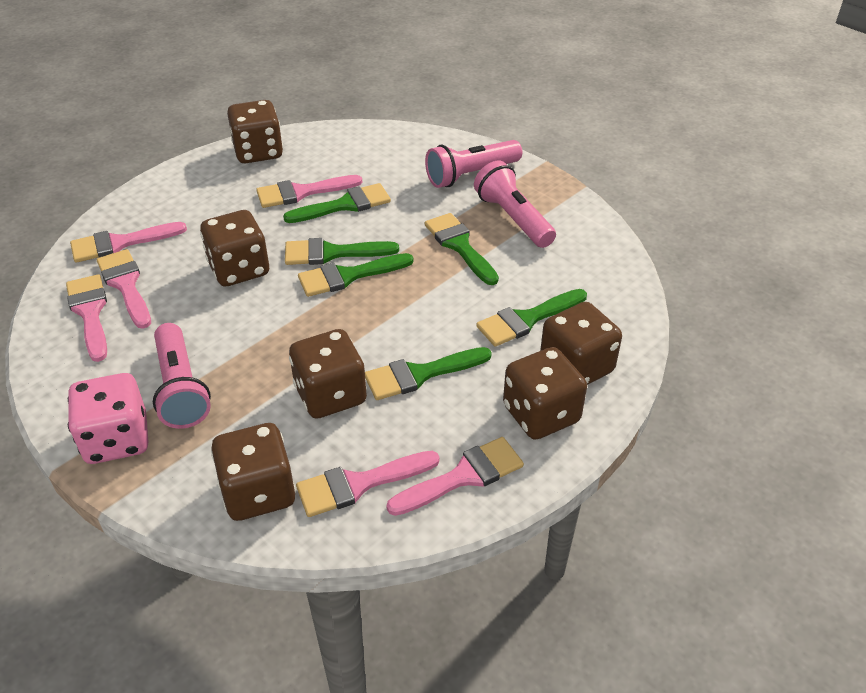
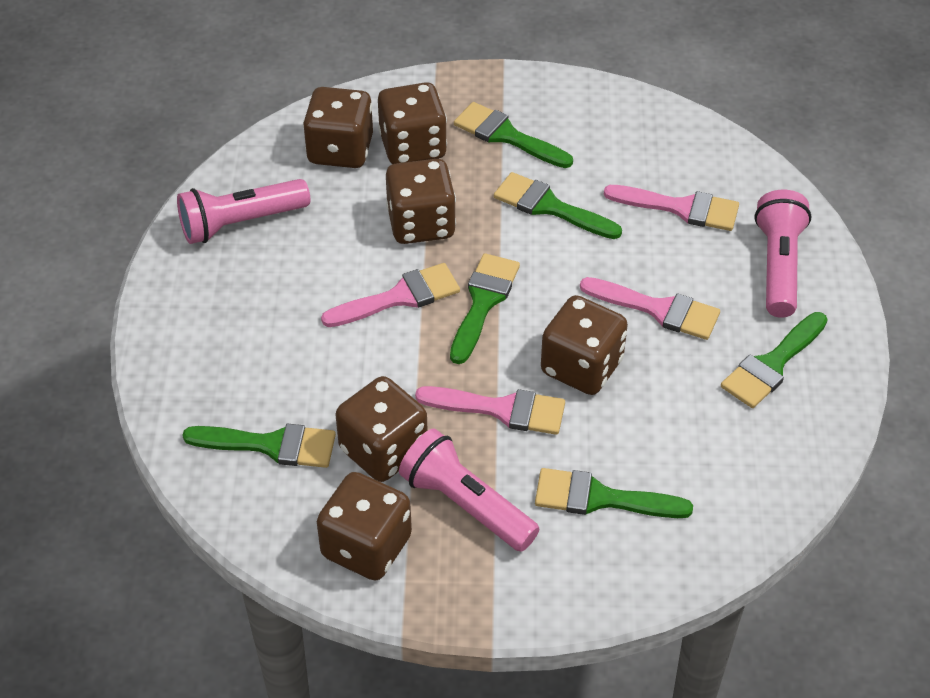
pink brush: 6 -> 4
pink dice: 1 -> 0

